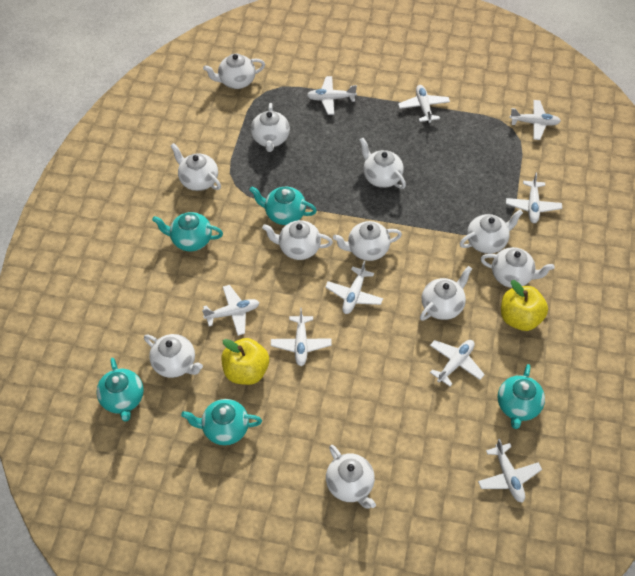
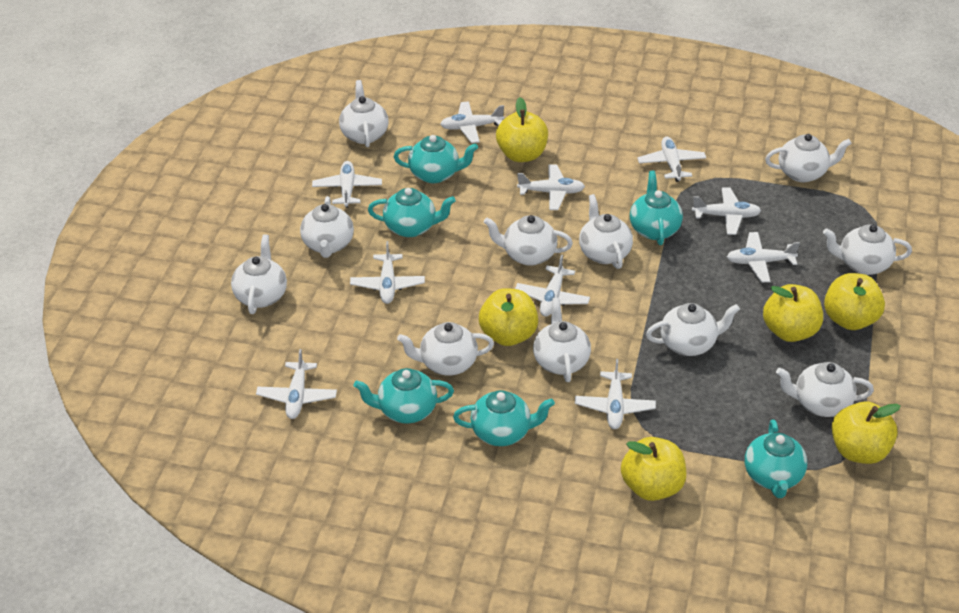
turquoise teapot: 5 -> 6
white plane: 9 -> 10
yellow apple: 2 -> 6

